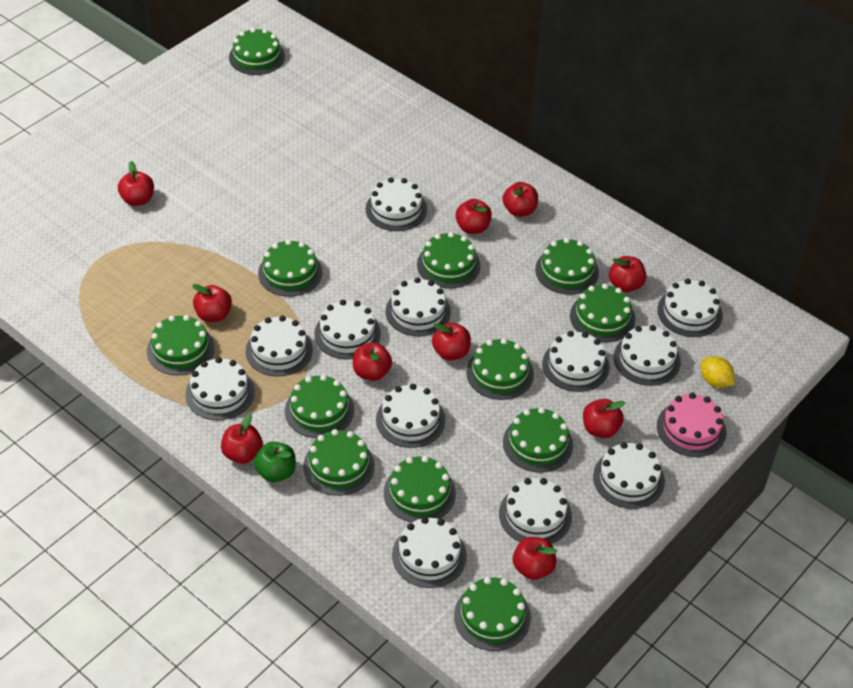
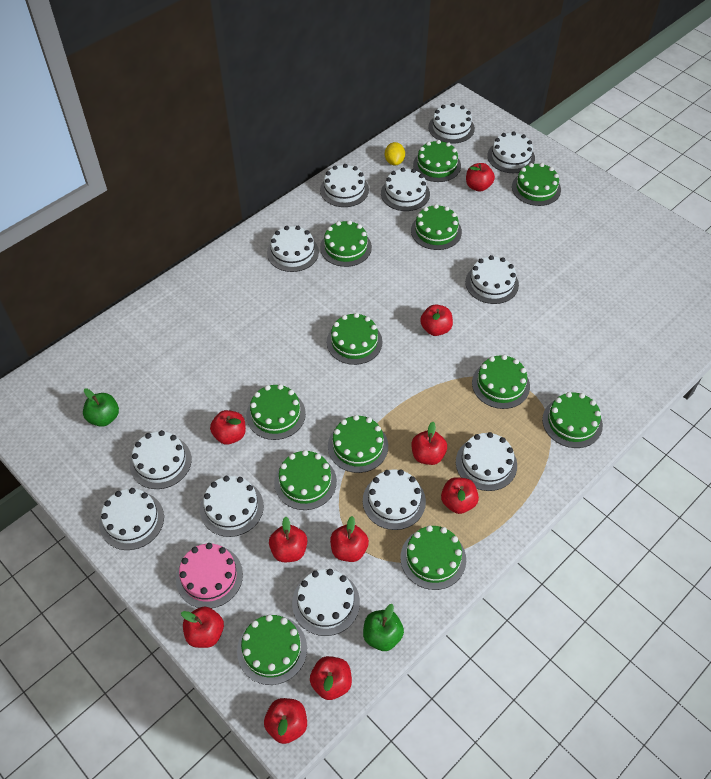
green apple: 1 -> 2

